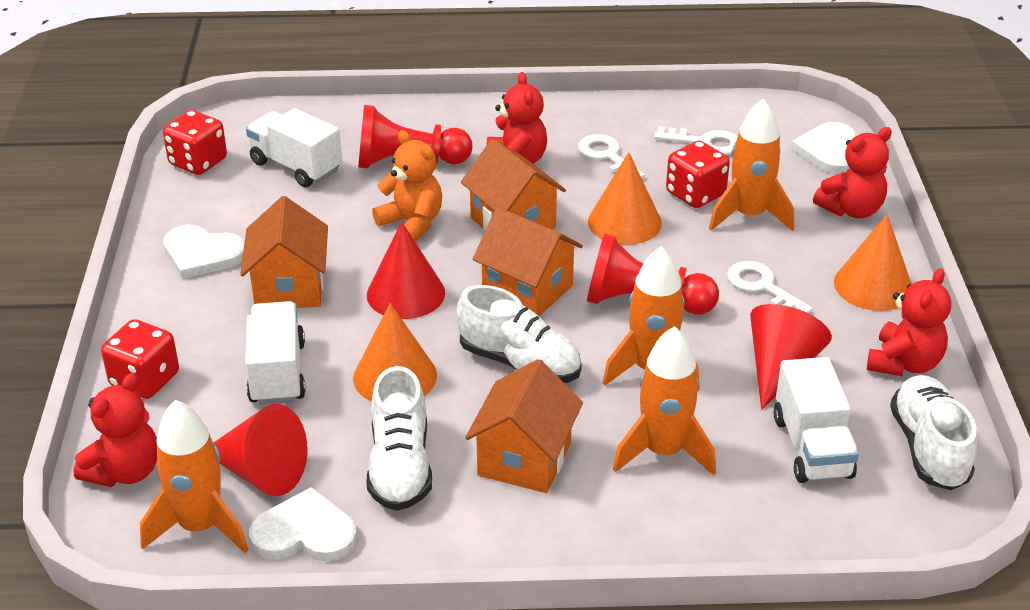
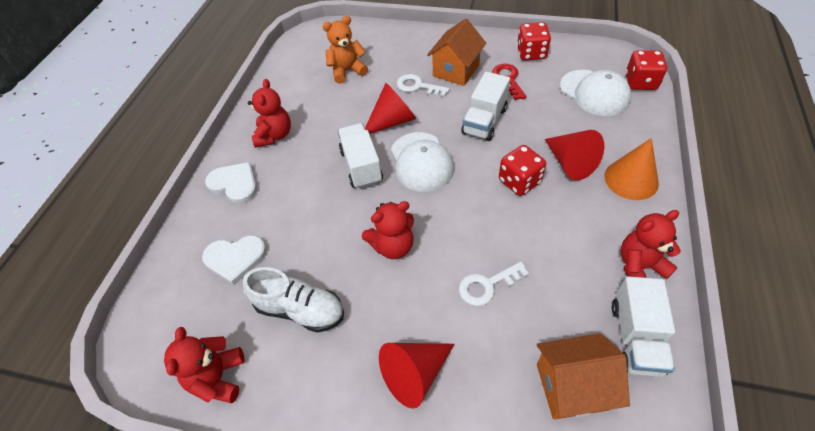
orange cone: 3 -> 1
orange house: 4 -> 2
orange rocket: 4 -> 0
red key: 0 -> 1
red pawn: 2 -> 0
white cap: 0 -> 2
white heart: 3 -> 2
white key: 3 -> 2
white shoe: 3 -> 1

